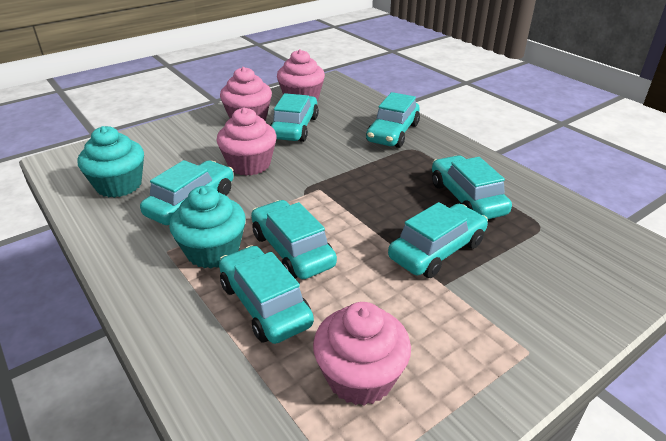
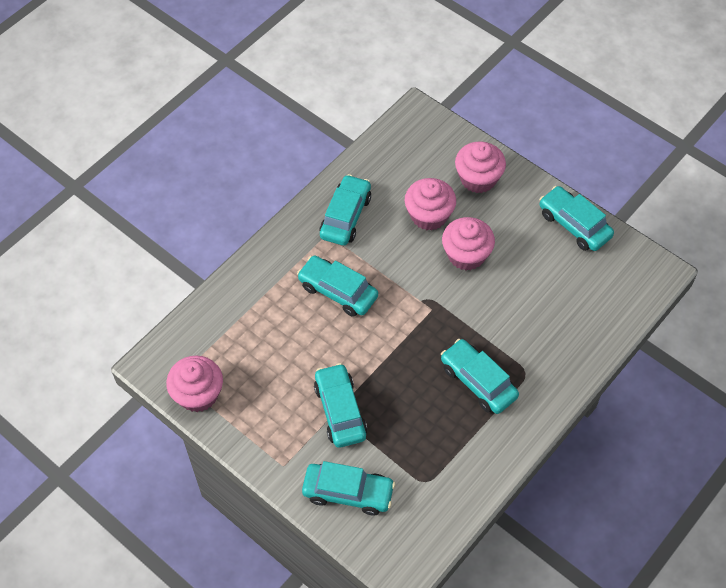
turquoise car: 7 -> 6
turquoise cupcake: 2 -> 0

